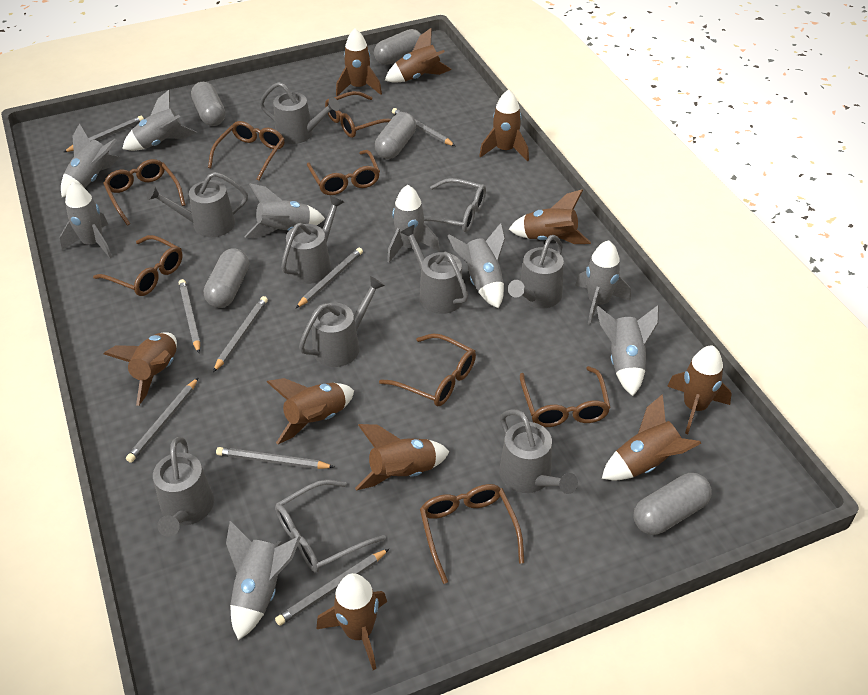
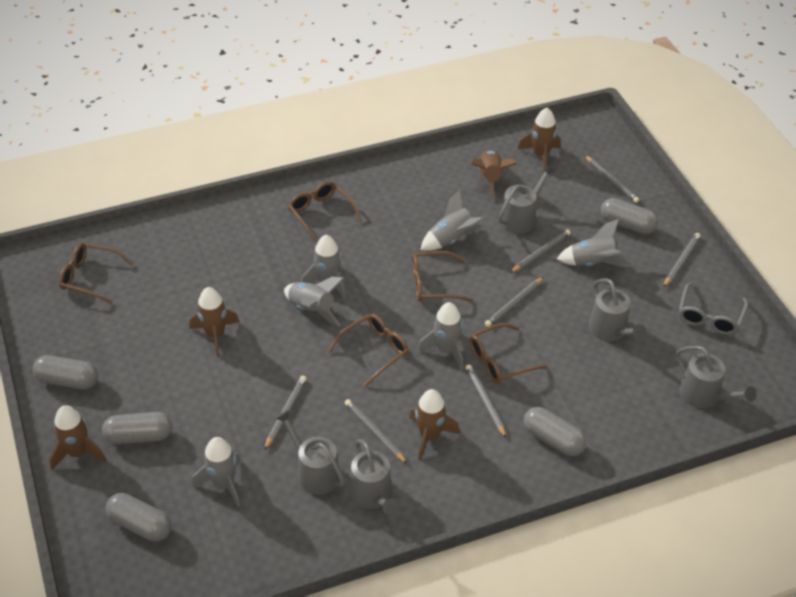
brown glasses: 8 -> 5
brown rocket: 10 -> 5
grey glasses: 2 -> 1
grey pencil: 8 -> 7
grey rocket: 9 -> 6
grey watering can: 8 -> 5

